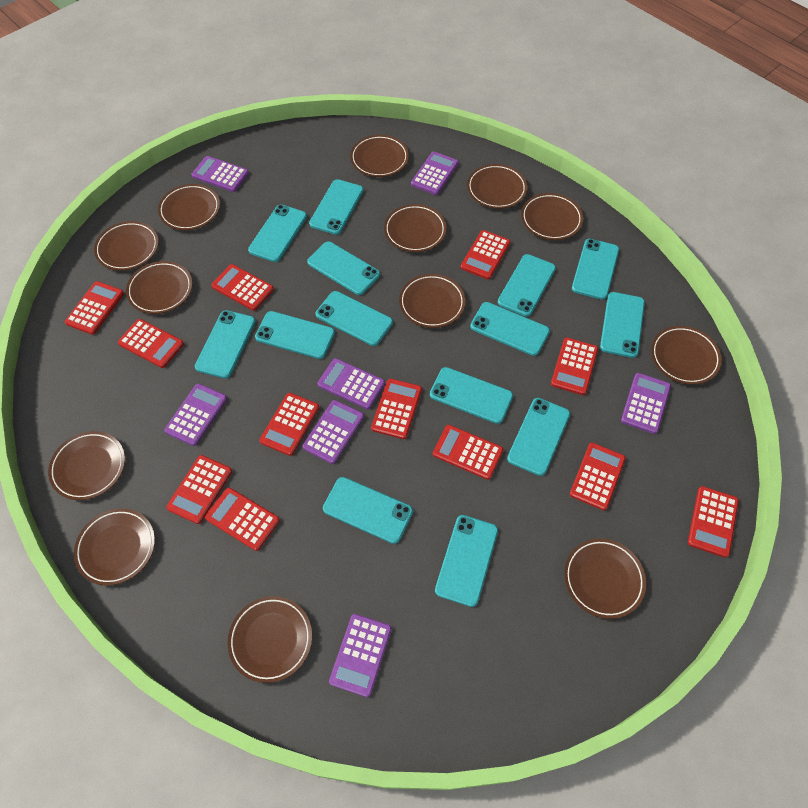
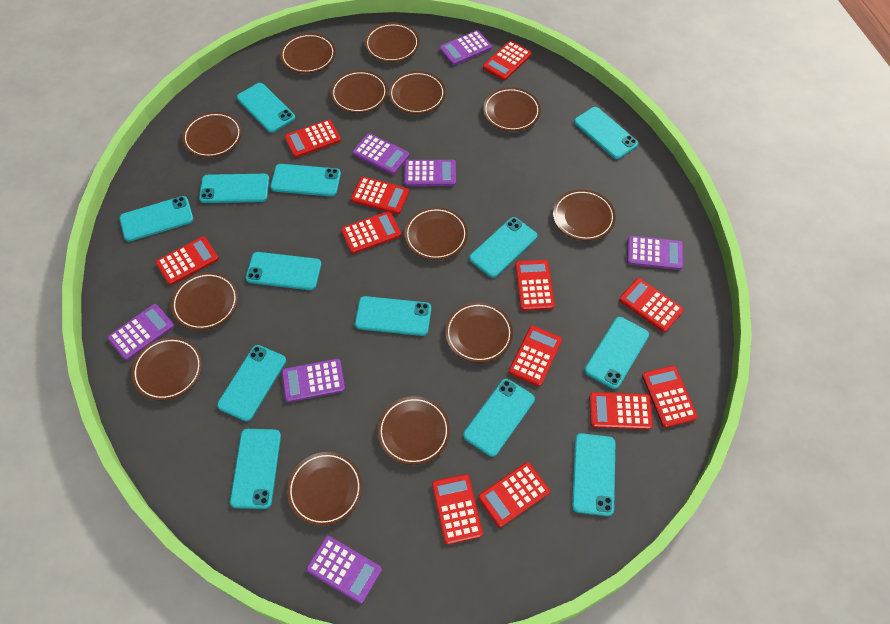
turquoise phone: 14 -> 13

